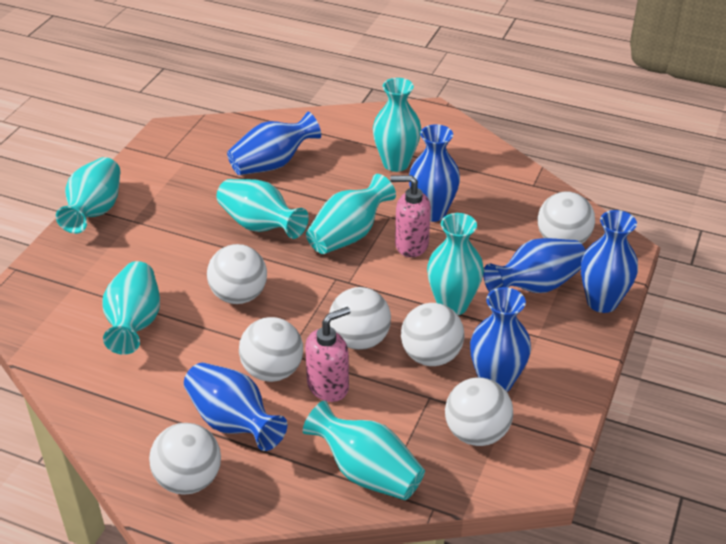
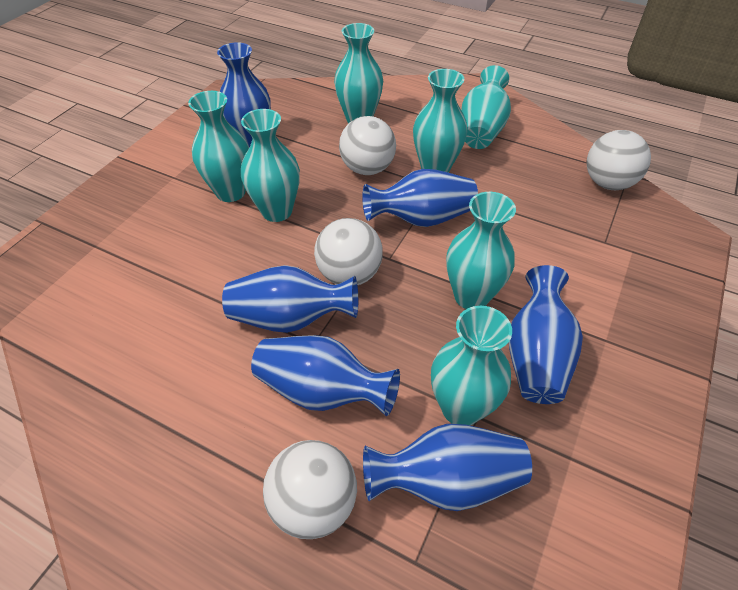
pink soap dispenser: 2 -> 0
white ball: 7 -> 4

